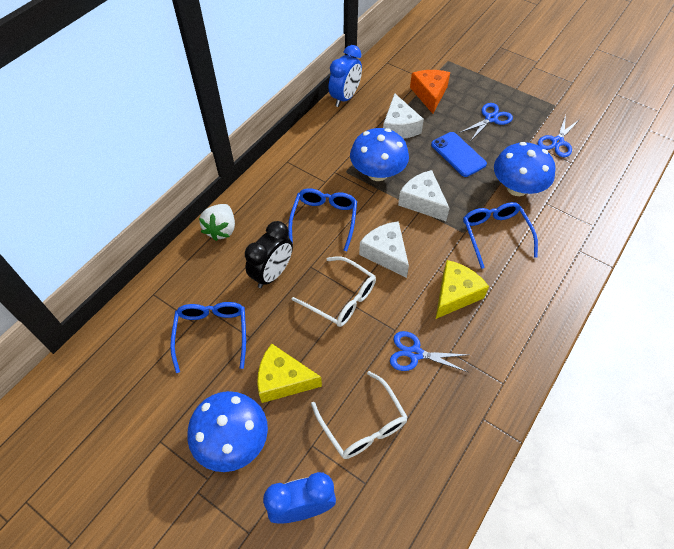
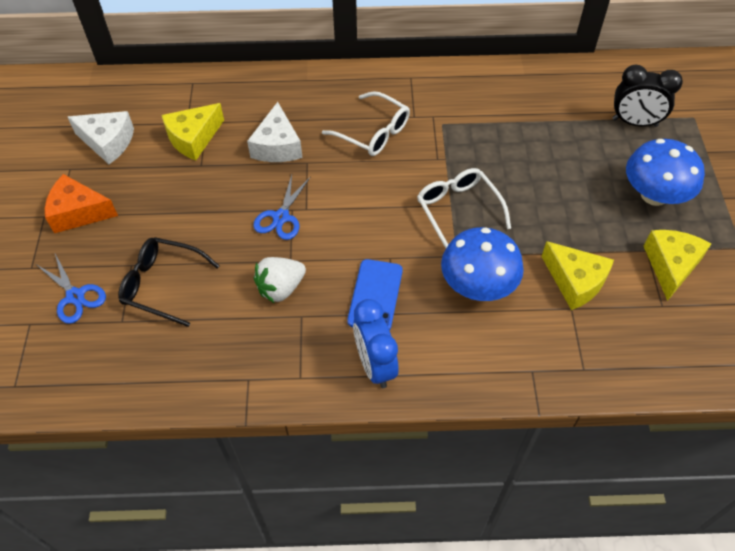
black glasses: 0 -> 1
blue clock: 2 -> 1
blue glasses: 3 -> 0
blue mushroom: 3 -> 2
blue scissors: 3 -> 2
white cheese: 3 -> 2
yellow cheese: 2 -> 3

